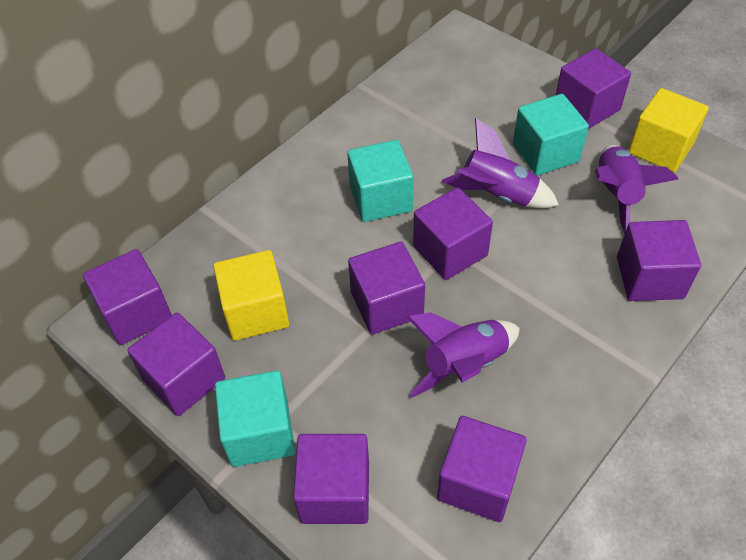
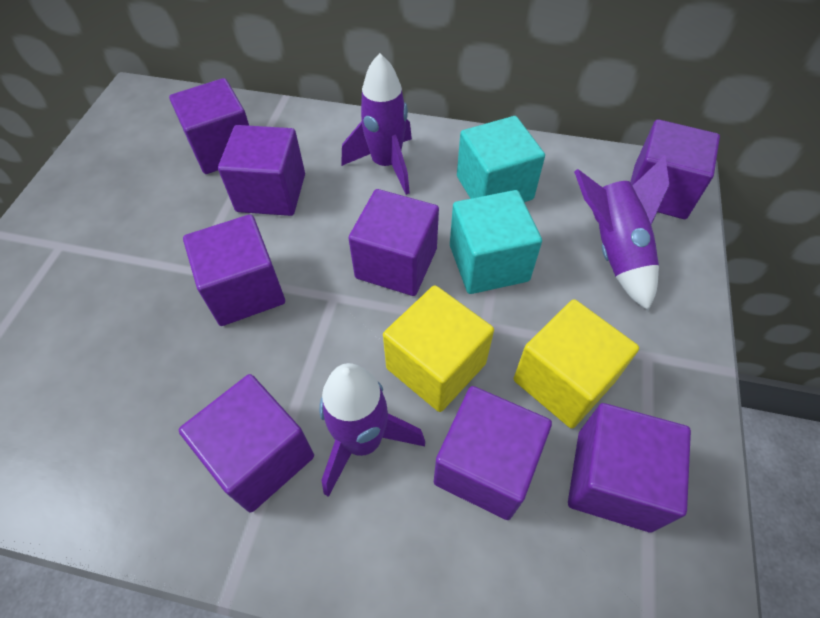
turquoise cube: 3 -> 2

